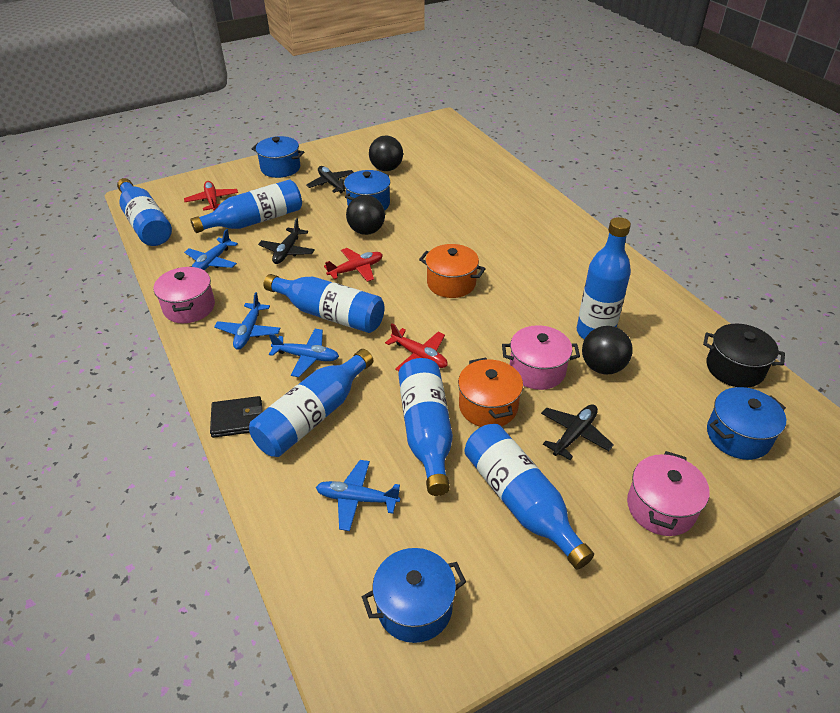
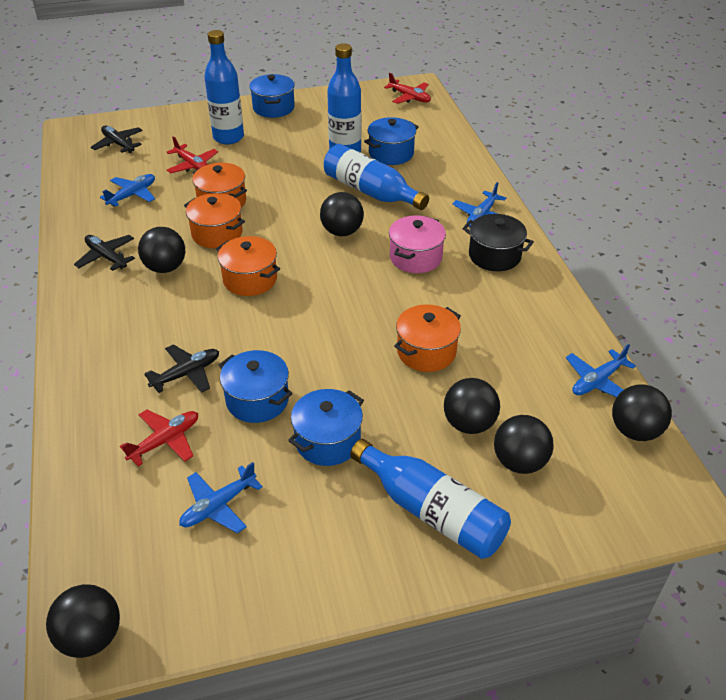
black ball: 3 -> 6
black wallet: 1 -> 0
blue bottle: 7 -> 4
orange pot: 2 -> 4
pink pot: 3 -> 1

